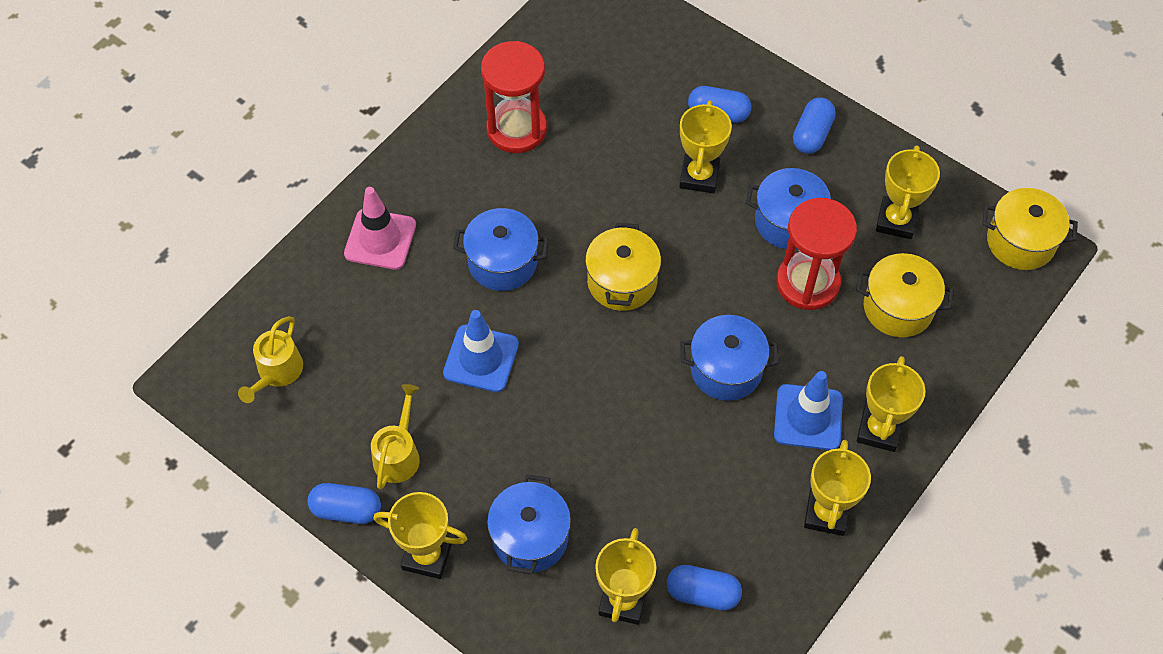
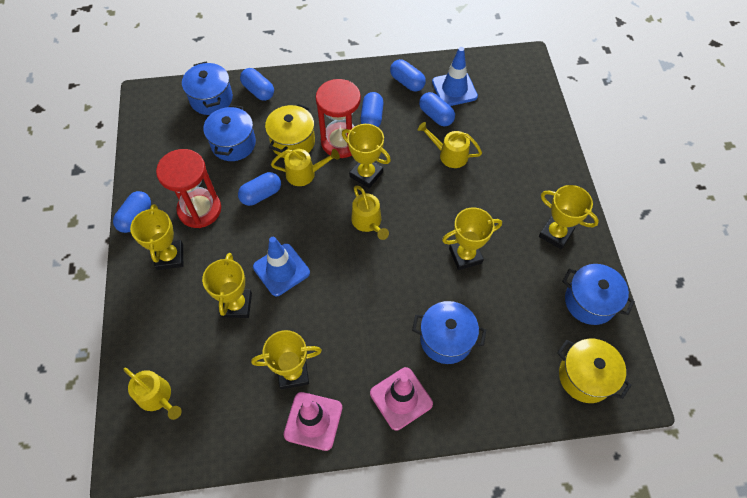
blue capsule: 4 -> 6
pink traffic cone: 1 -> 2
yellow pot: 3 -> 2
yellow watering can: 2 -> 4

